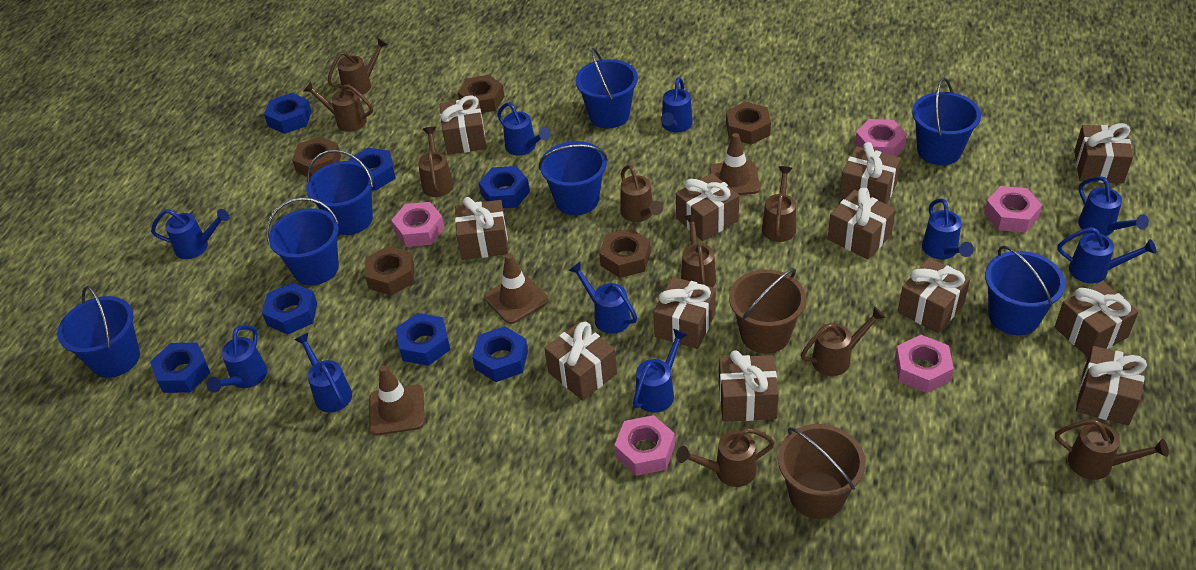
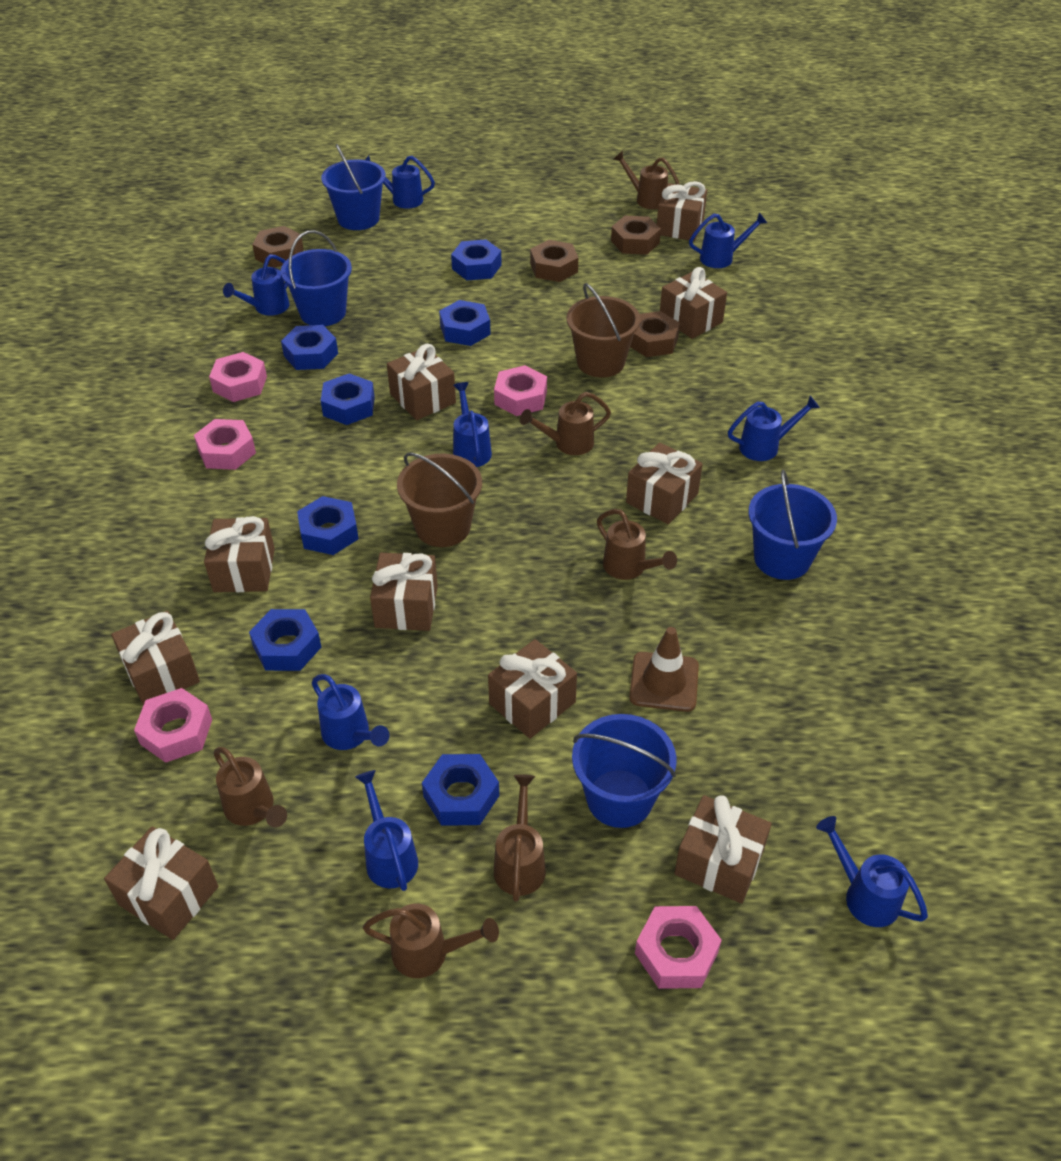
blue bucket: 7 -> 4
blue watering can: 10 -> 8
brown gift: 12 -> 10
brown nut: 5 -> 4
brown traffic cone: 3 -> 1
brown watering can: 9 -> 6

